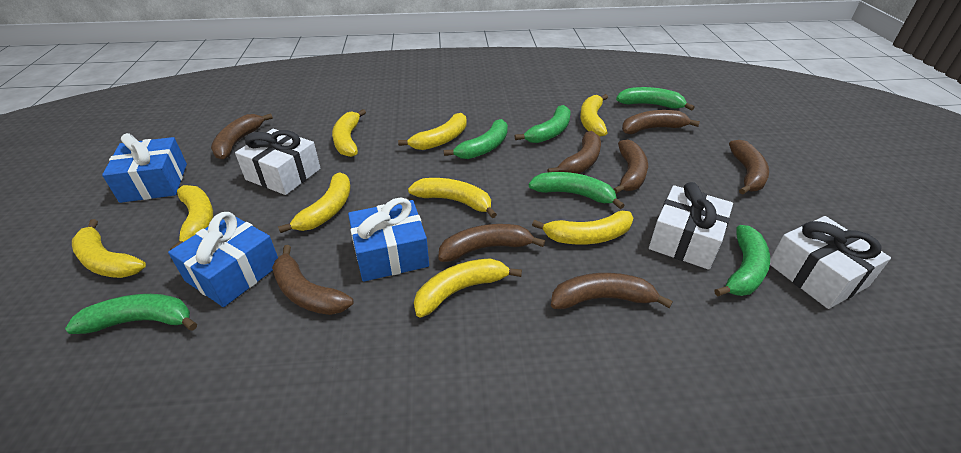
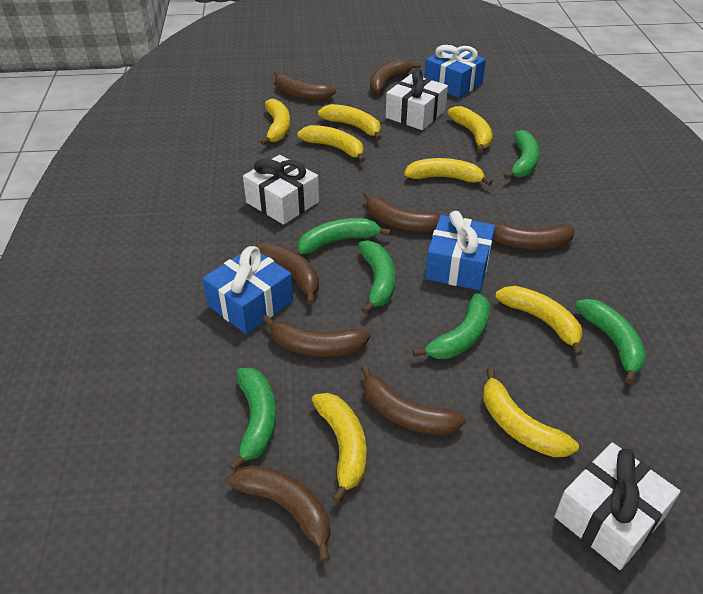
yellow banana: 9 -> 8

